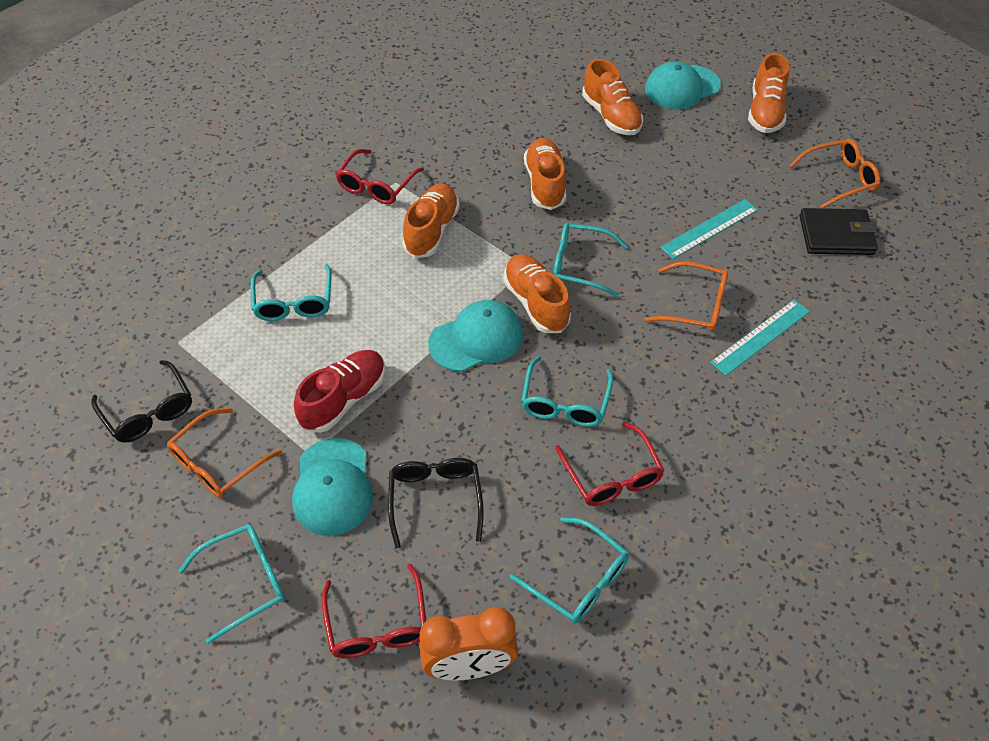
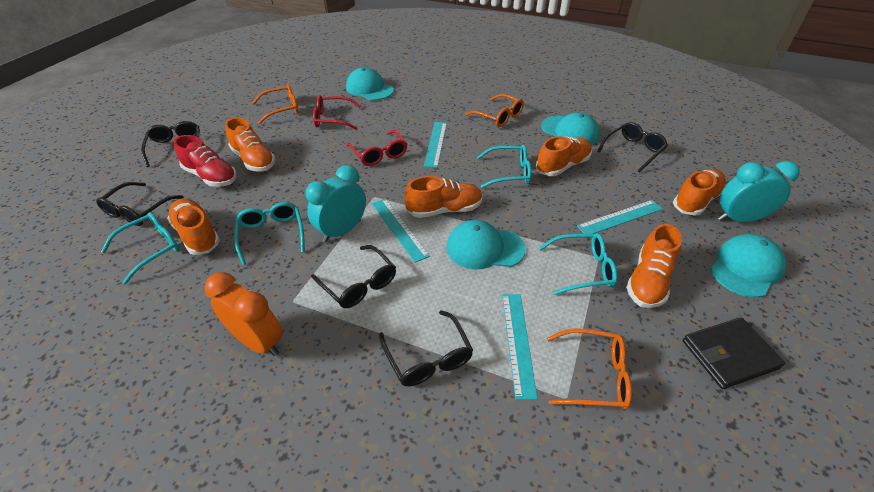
black glasses: 2 -> 5
orange shoe: 5 -> 6
red glasses: 3 -> 2
turquoise cap: 3 -> 4
turquoise clock: 0 -> 2
turquoise glasses: 5 -> 4
turquoise ruler: 2 -> 4

